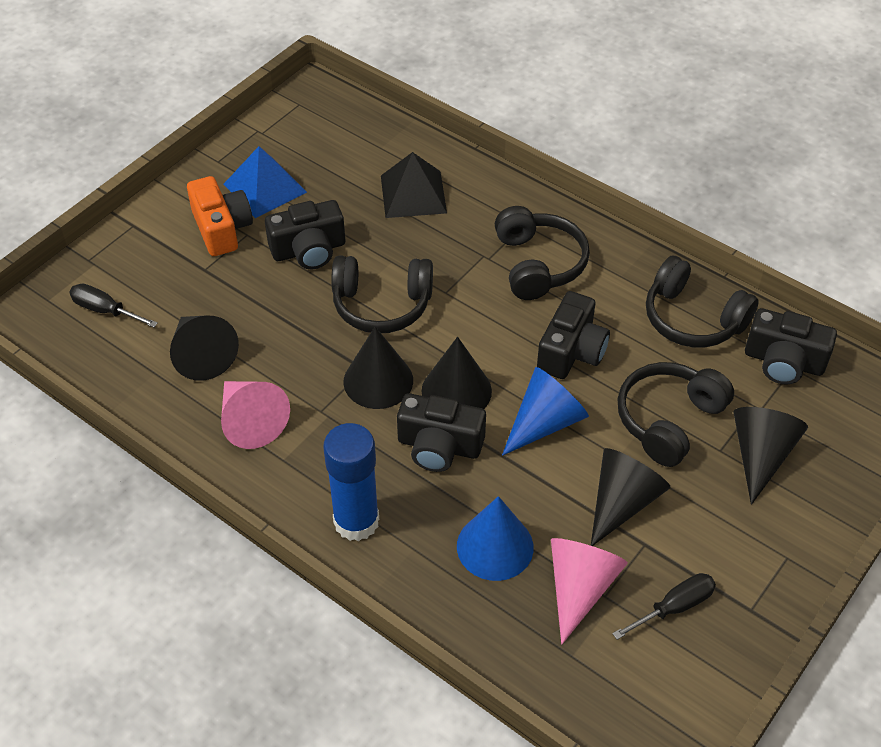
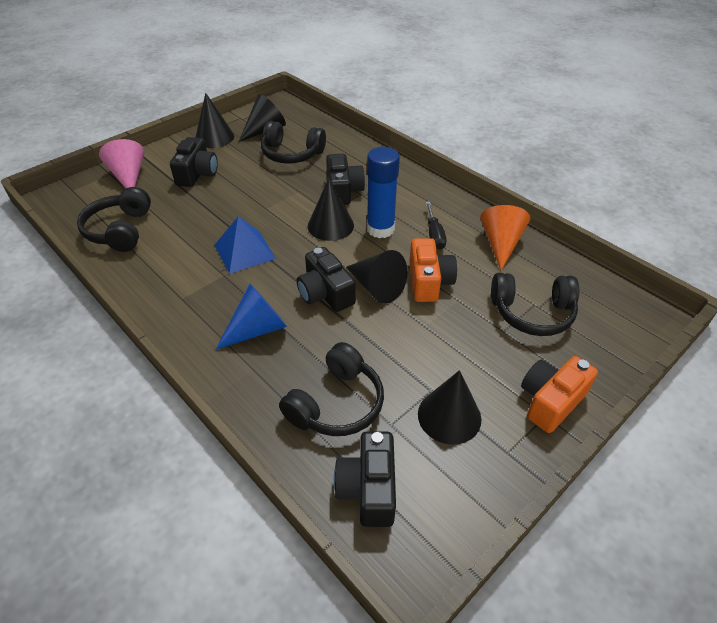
black pyramid: 1 -> 0
black screwdriver: 2 -> 1
blue cone: 2 -> 1
orange camera: 1 -> 2
orange cone: 0 -> 1
pink cone: 2 -> 1

